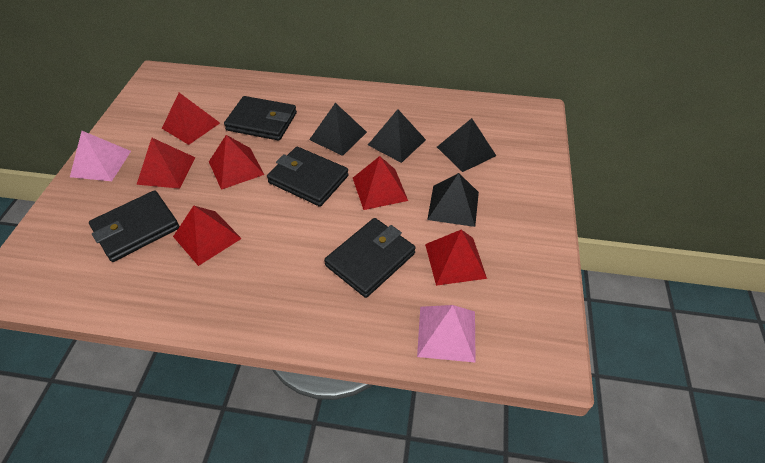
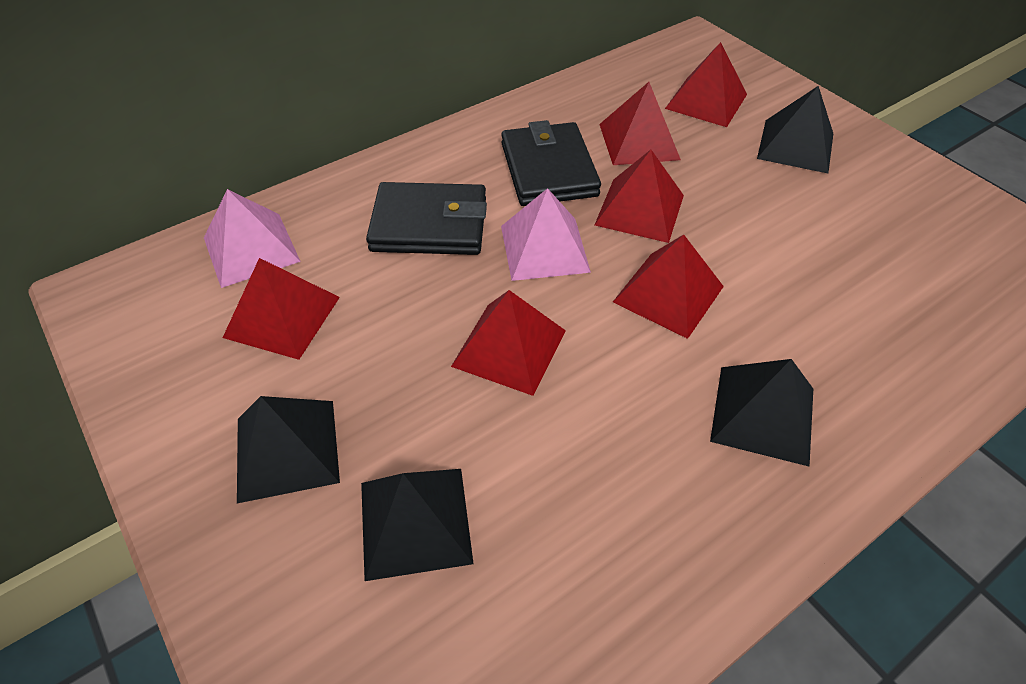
black wallet: 4 -> 2

